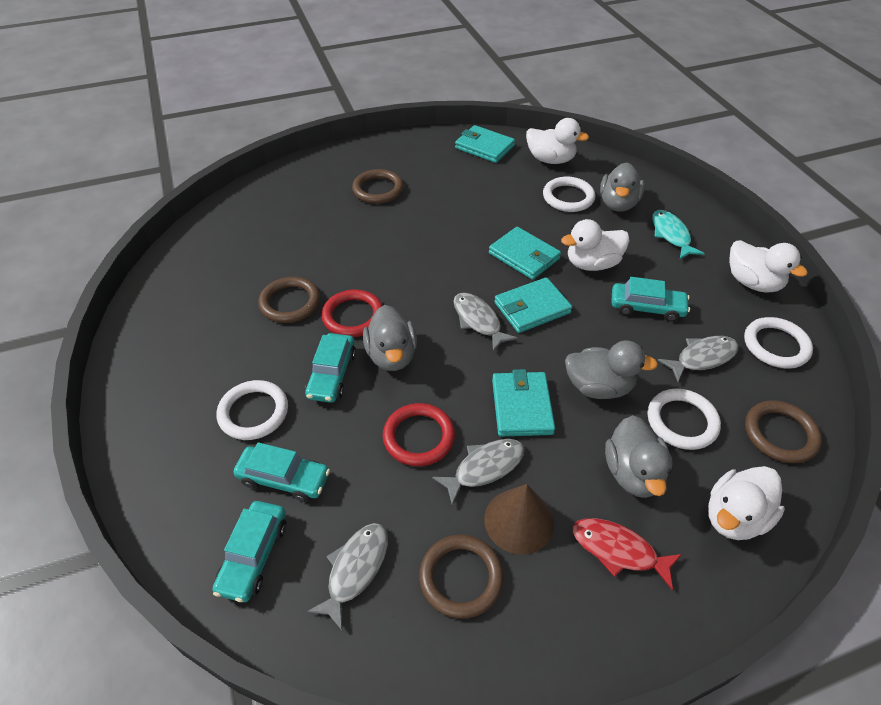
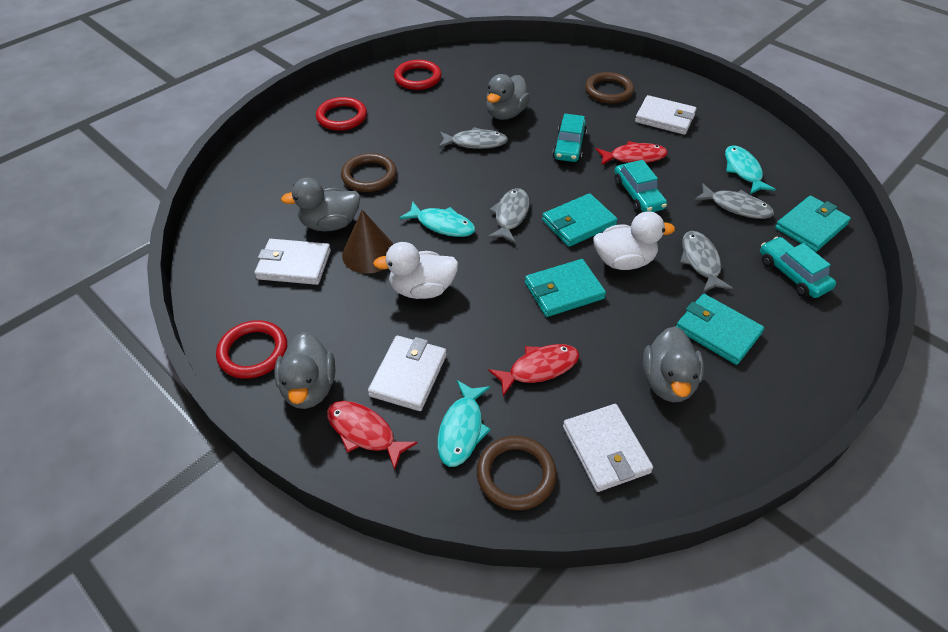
brown ring: 4 -> 3
red fish: 1 -> 3
red ring: 2 -> 3
turquoise car: 4 -> 3
turquoise fish: 1 -> 3
white duck: 4 -> 2
white ring: 4 -> 0
white wallet: 0 -> 4

